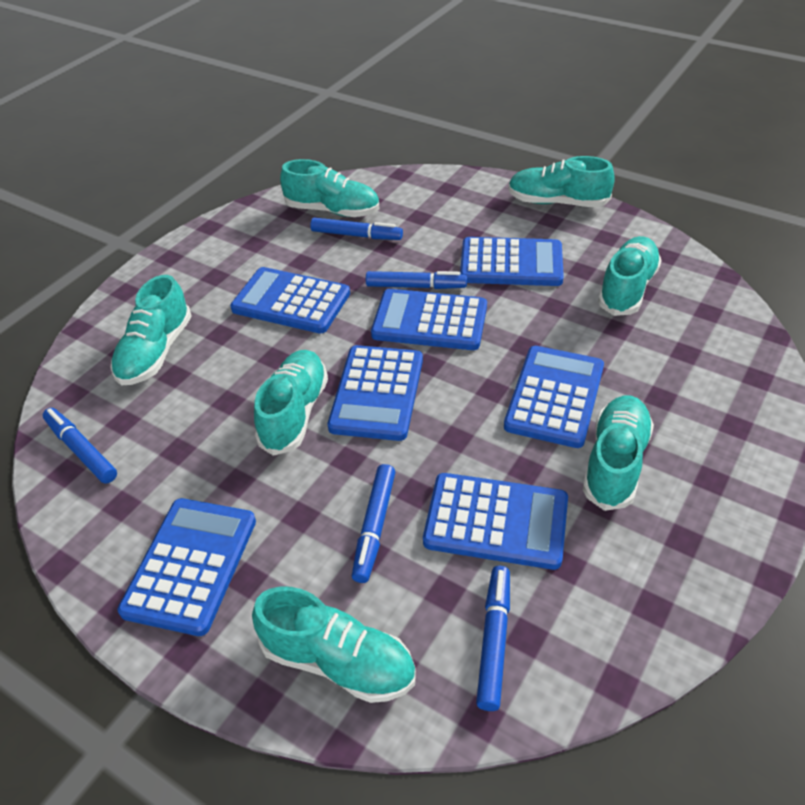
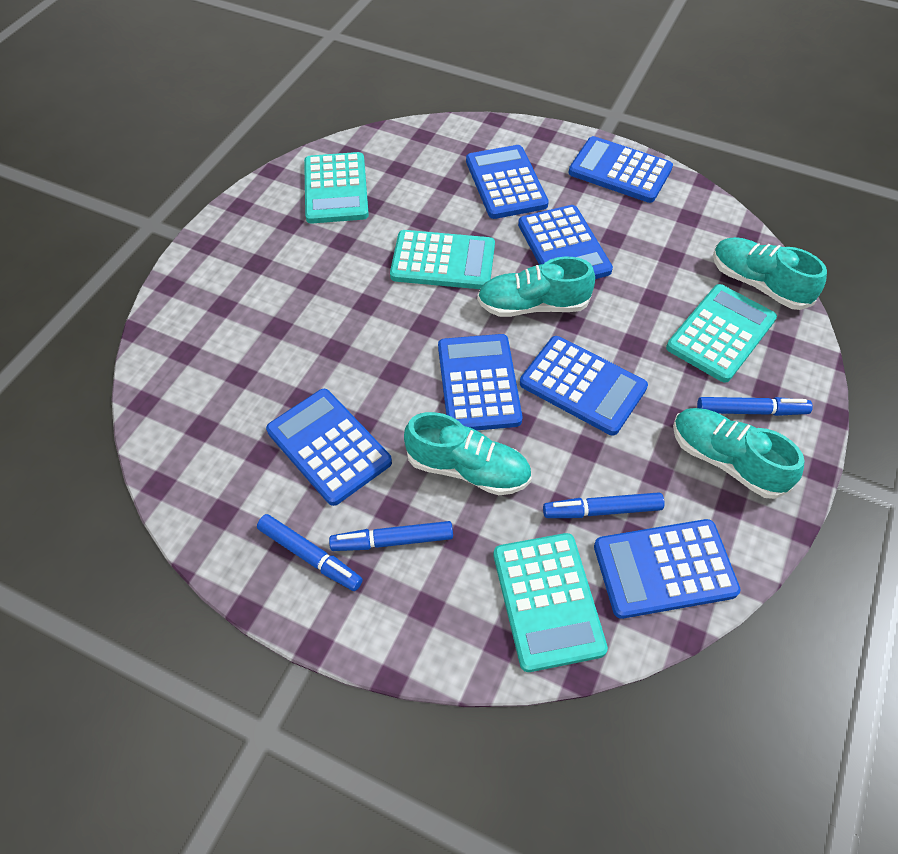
blue marker: 5 -> 4
turquoise calculator: 0 -> 4
turquoise shoe: 7 -> 4

